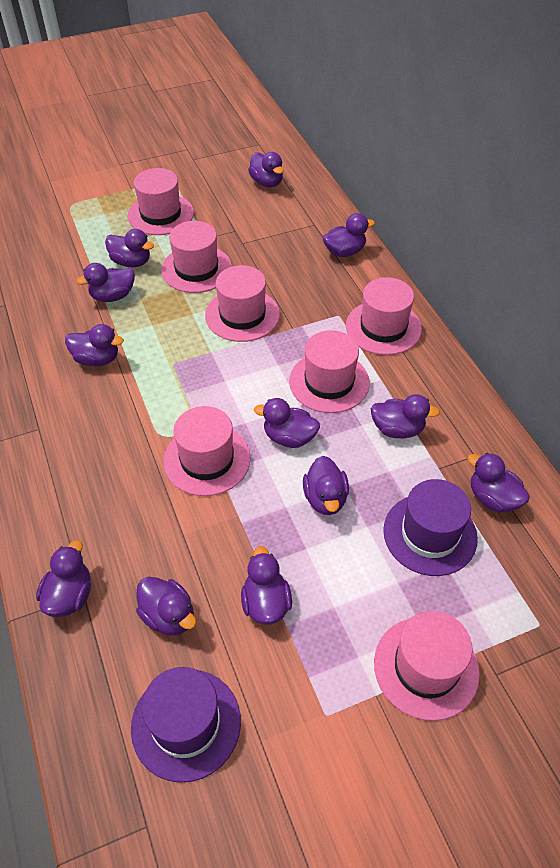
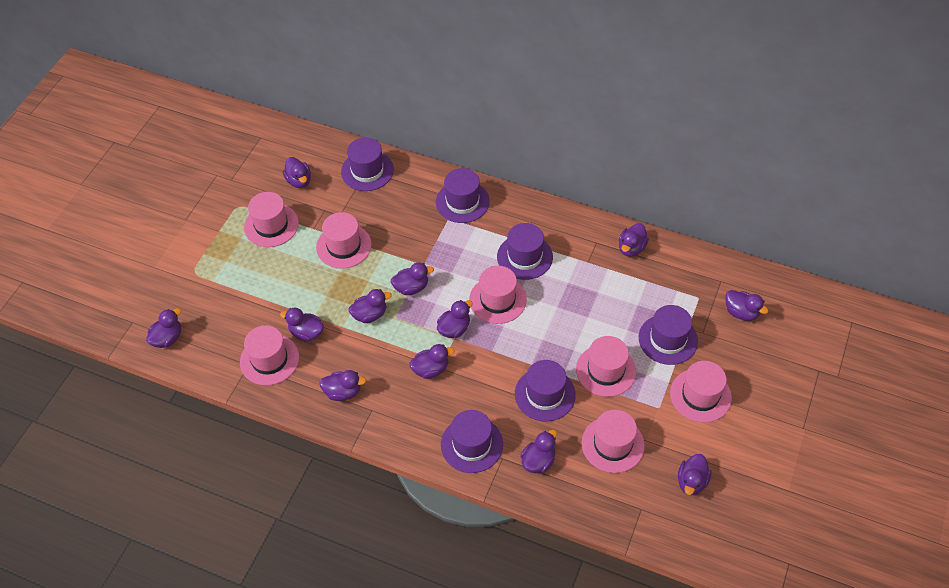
purple hat: 2 -> 6

